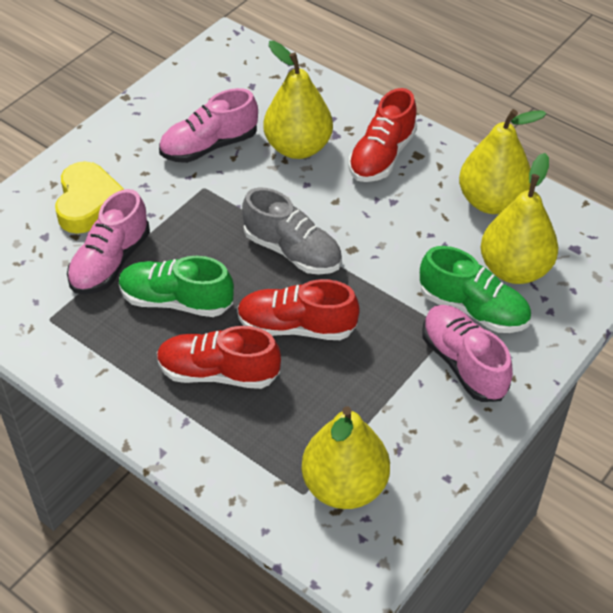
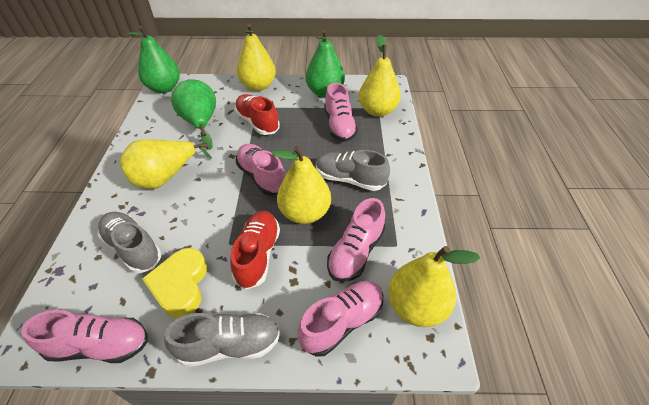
green pear: 0 -> 3
green shoe: 2 -> 0
grey shoe: 1 -> 3
pink shoe: 3 -> 5
red shoe: 3 -> 2
yellow pear: 4 -> 5

